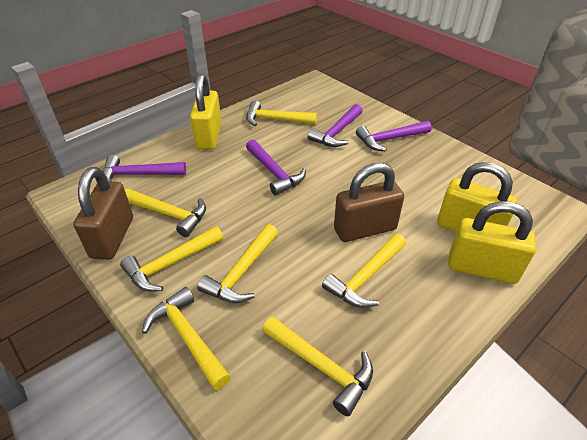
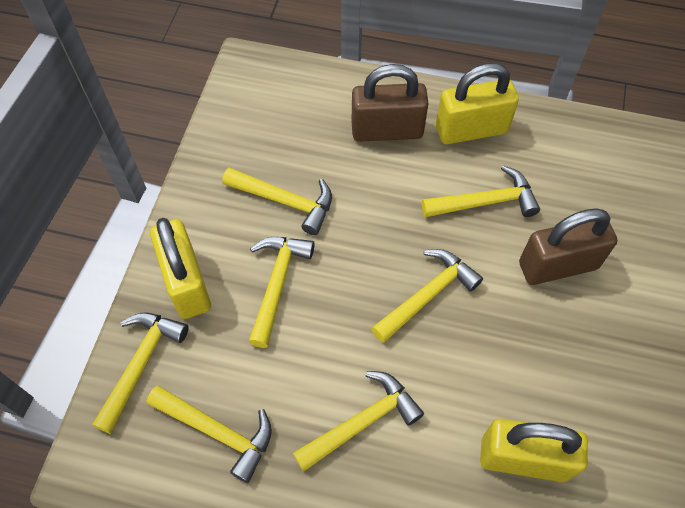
purple hammer: 4 -> 0

